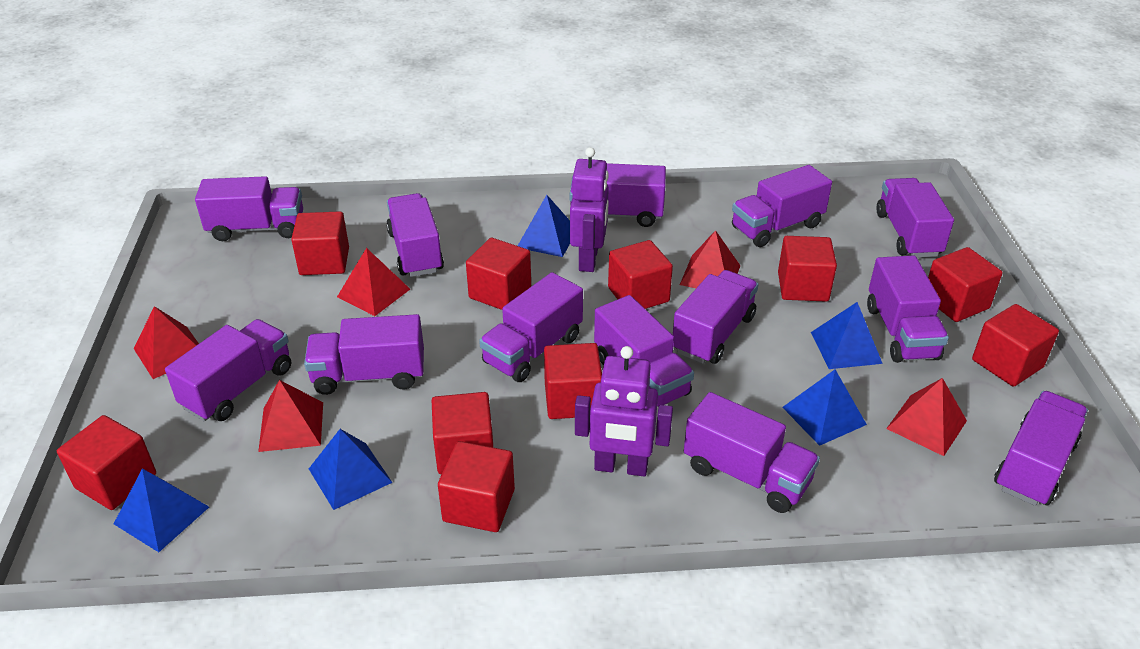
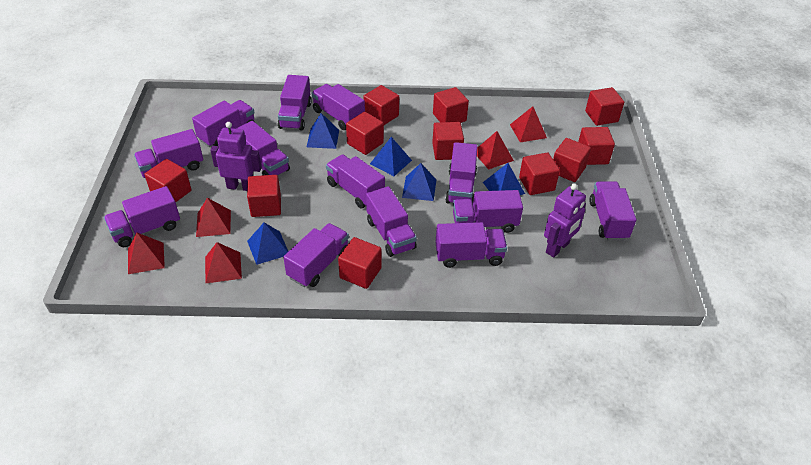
red cube: 10 -> 11

